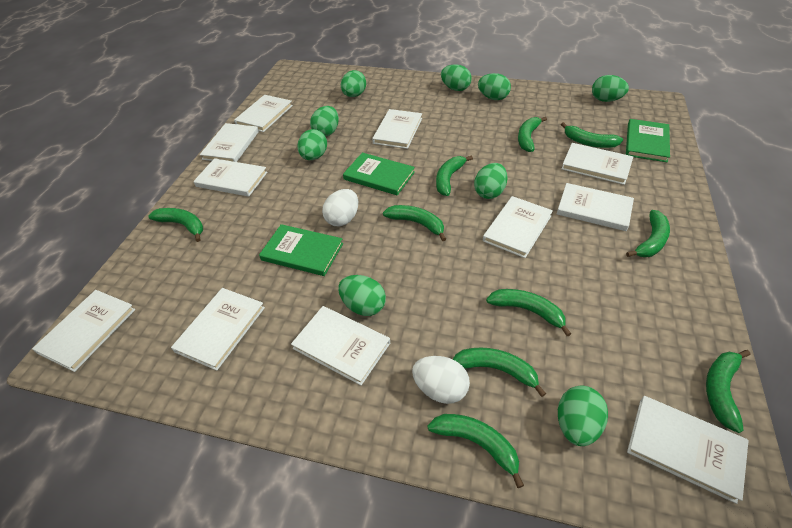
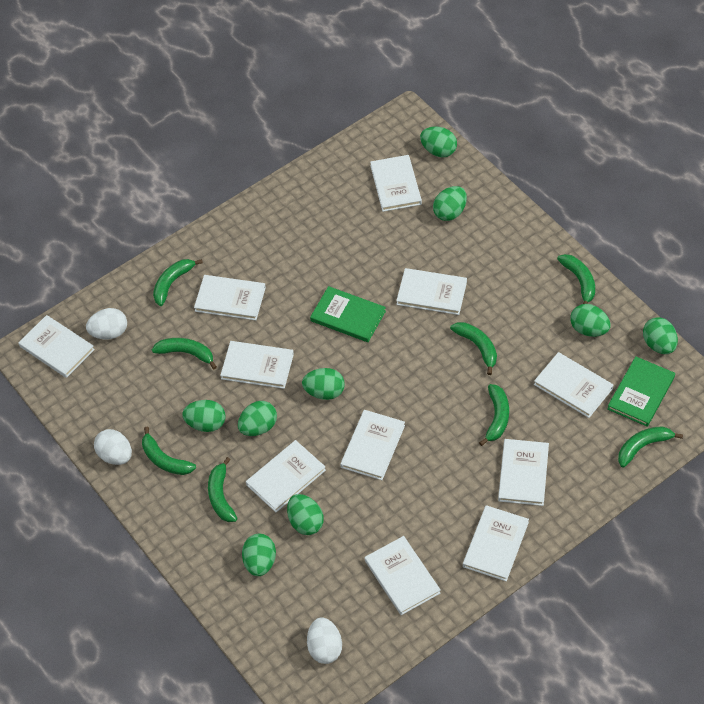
green banana: 10 -> 8
green book: 3 -> 2
white egg: 2 -> 3

